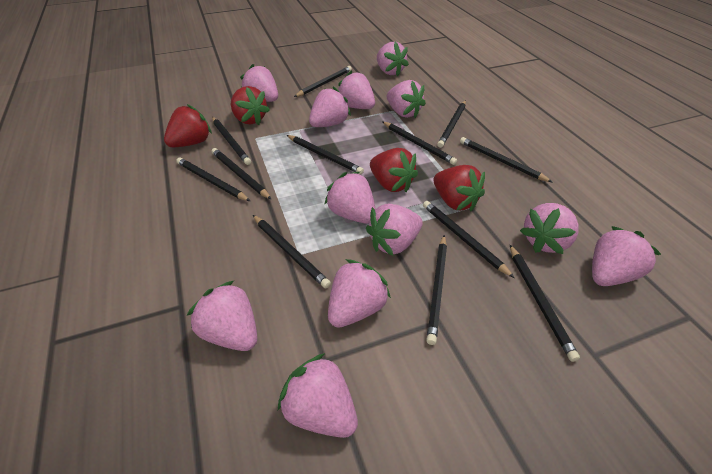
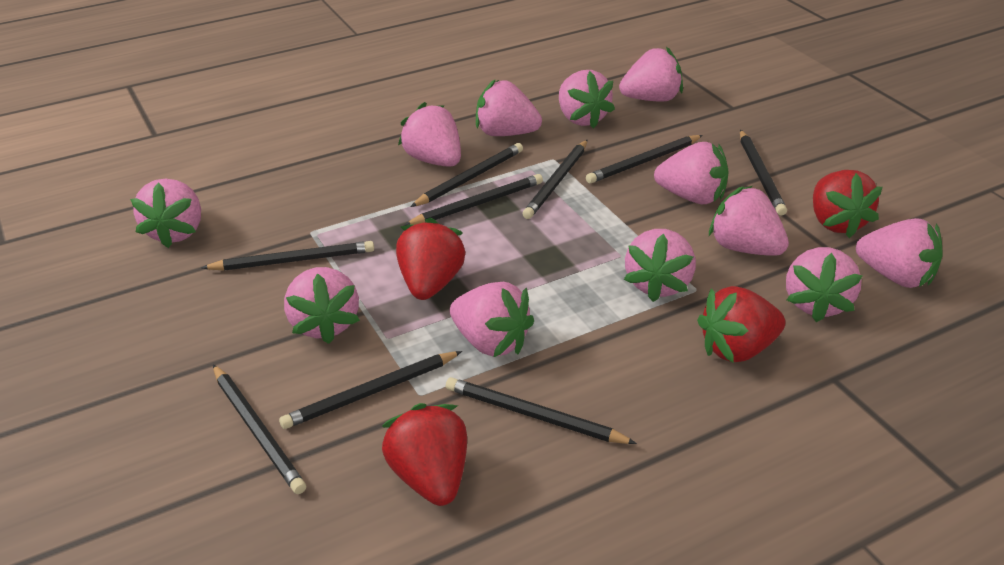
black pencil: 12 -> 9

